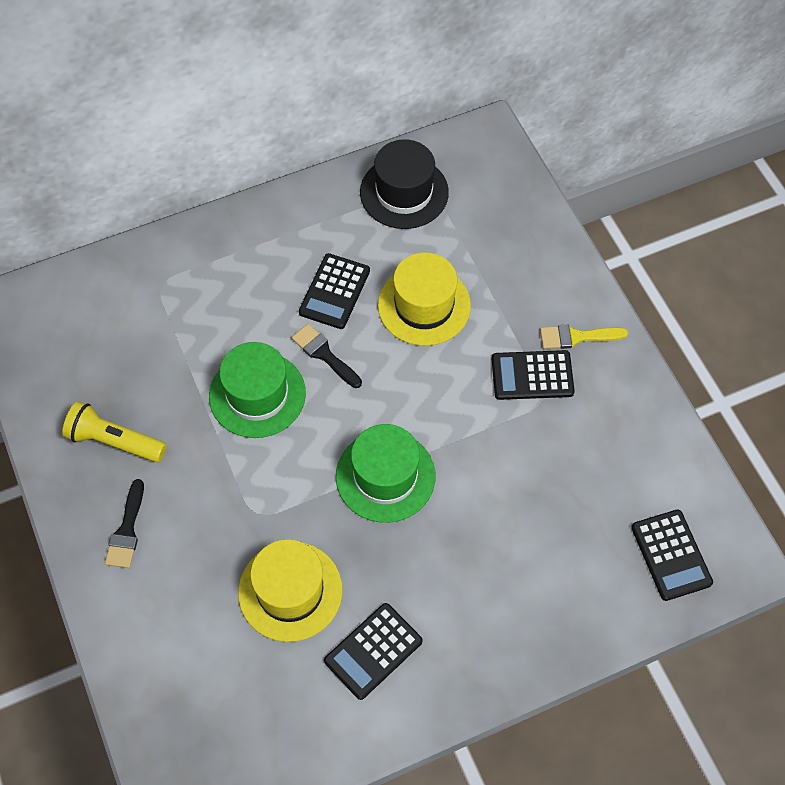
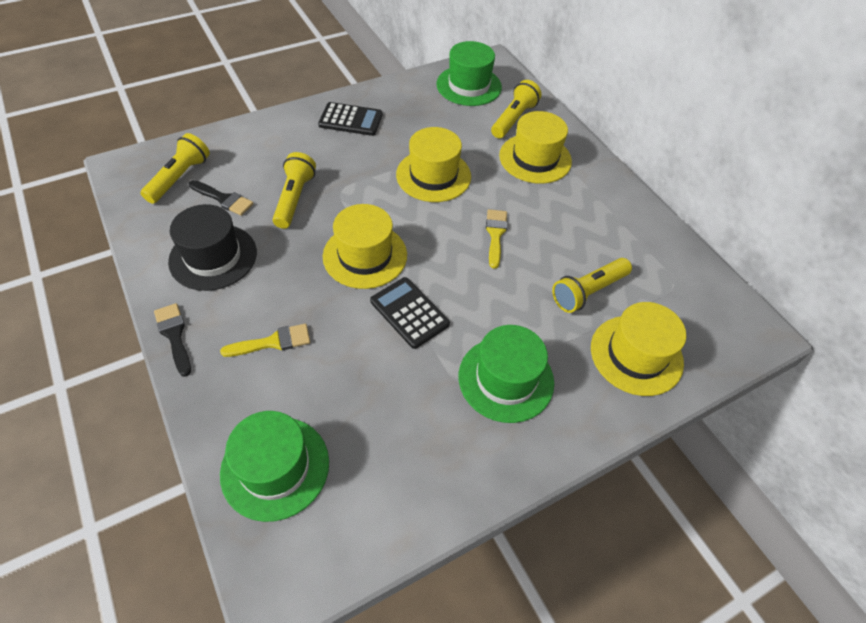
black calculator: 4 -> 2
green hat: 2 -> 3
yellow brush: 1 -> 2
yellow flashlight: 1 -> 4
yellow hat: 2 -> 4

